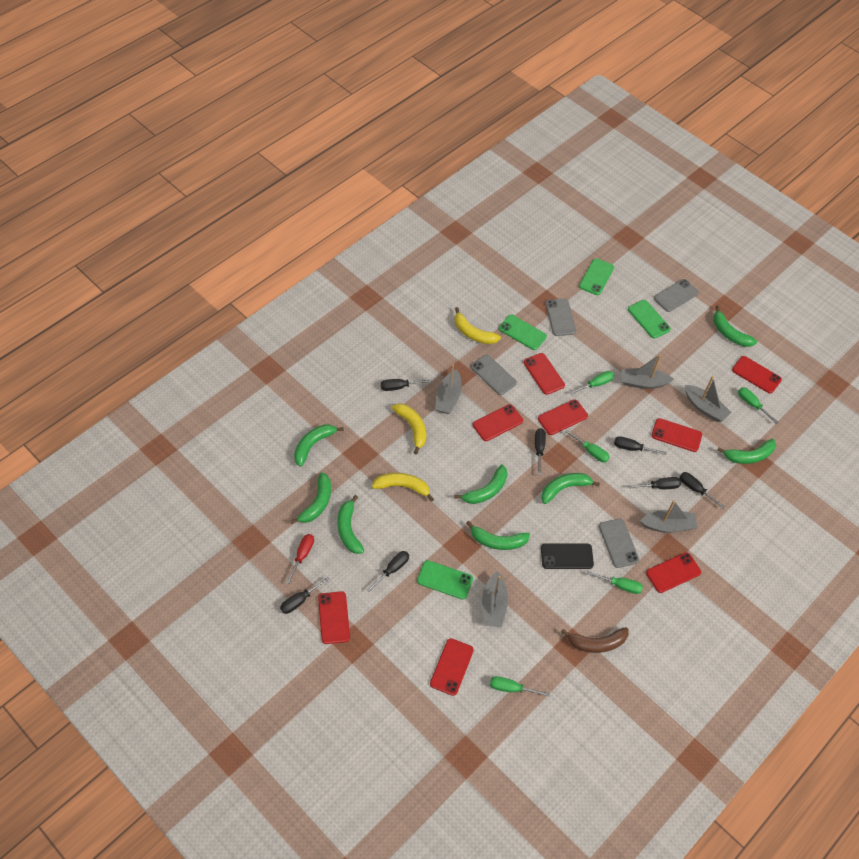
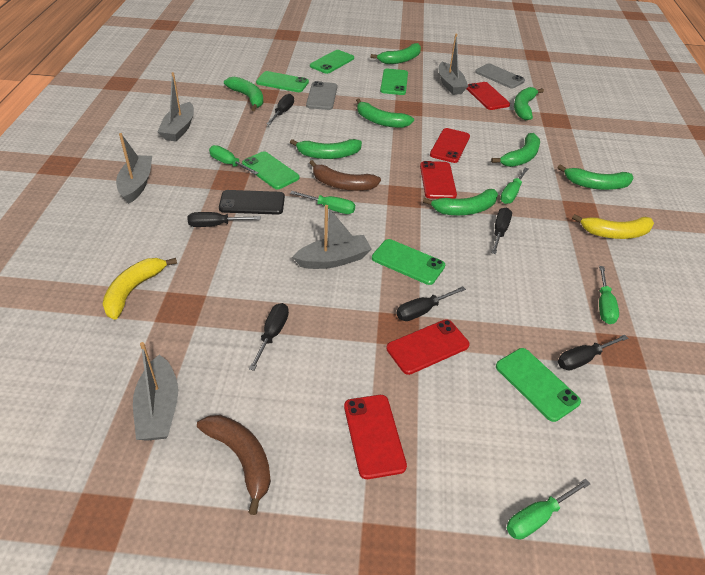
black screwdriver: 7 -> 6
brown banana: 1 -> 2
green phone: 4 -> 6
grey phone: 4 -> 2
red phone: 8 -> 5
red screwdriver: 1 -> 0
yellow banana: 3 -> 2

